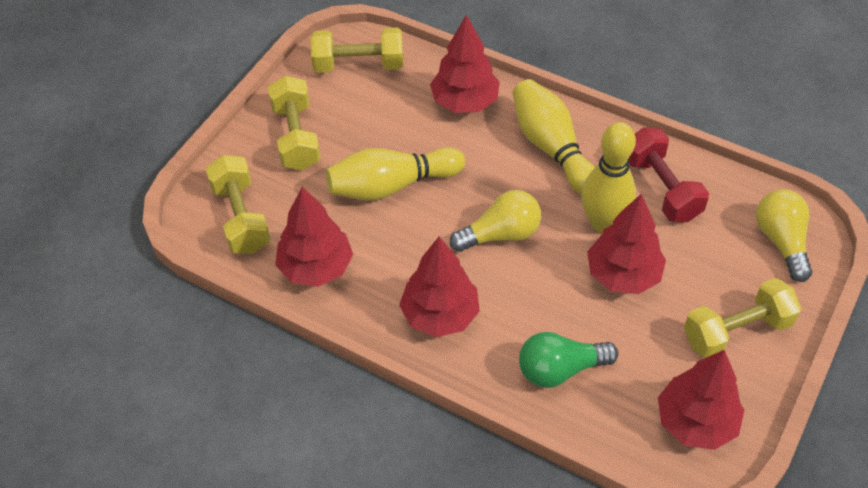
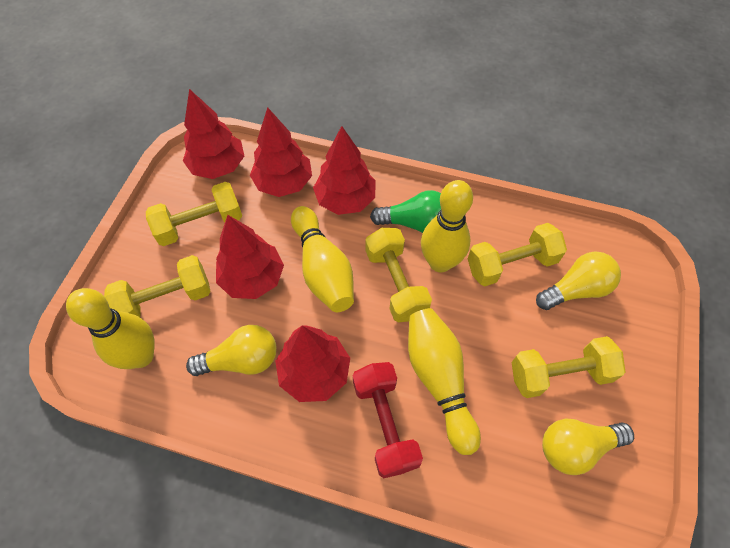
yellow bowling pin: 3 -> 4
yellow dumbbell: 4 -> 5
yellow light bulb: 2 -> 3

